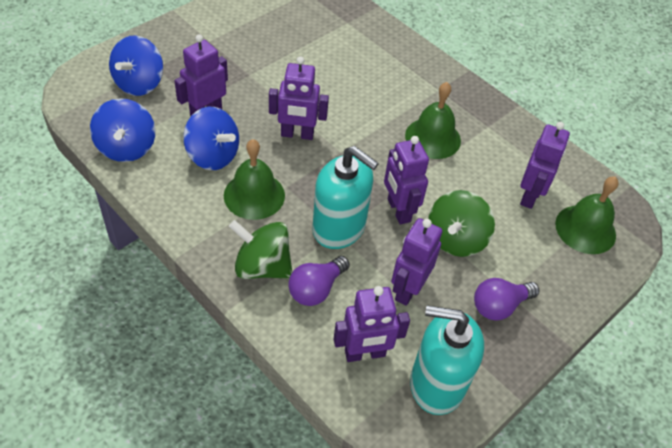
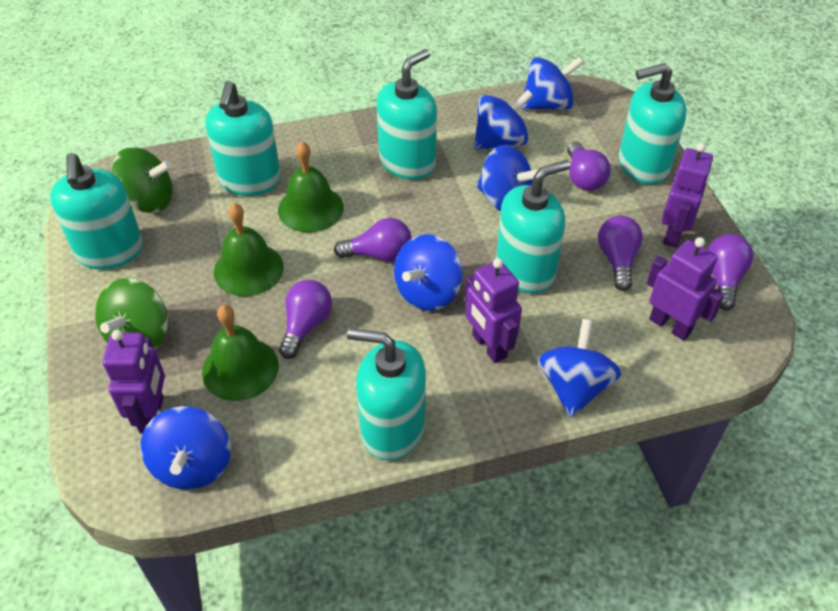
blue spinning top: 3 -> 6
purple light bulb: 2 -> 5
purple robot: 6 -> 4
turquoise soap dispenser: 2 -> 6

